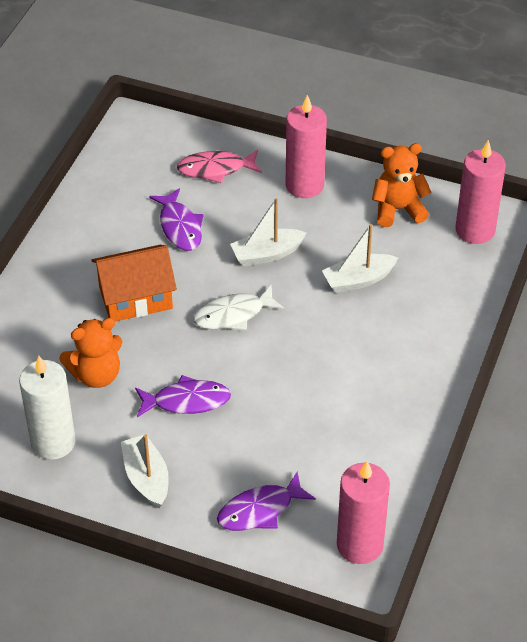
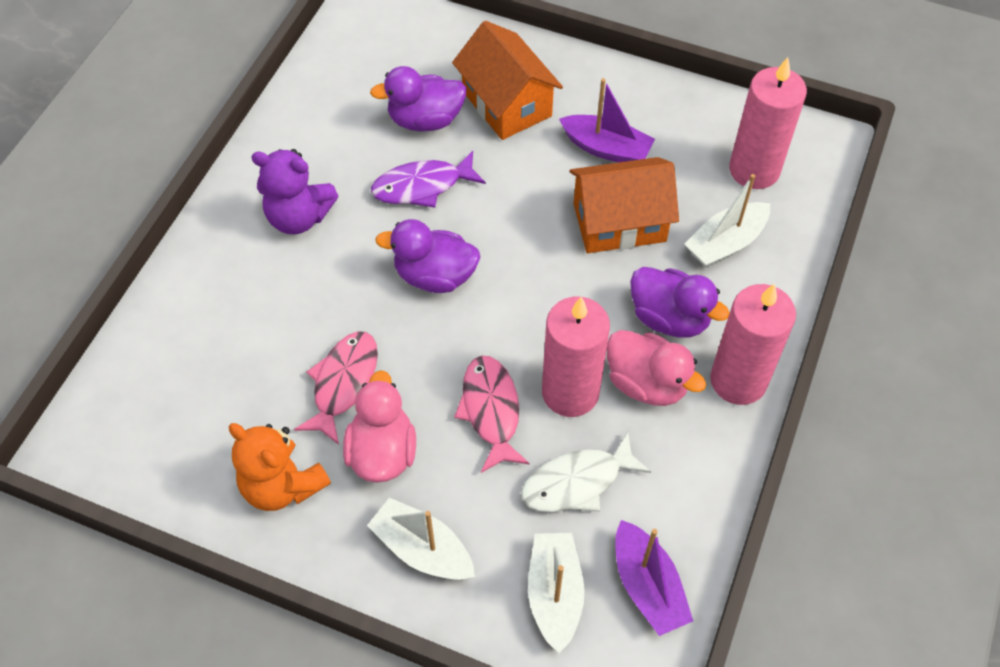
orange house: 1 -> 2
orange teddy bear: 2 -> 1
pink duck: 0 -> 2
pink fish: 1 -> 2
purple boat: 0 -> 2
purple duck: 0 -> 3
purple fish: 3 -> 1
purple teddy bear: 0 -> 1
white candle: 1 -> 0

